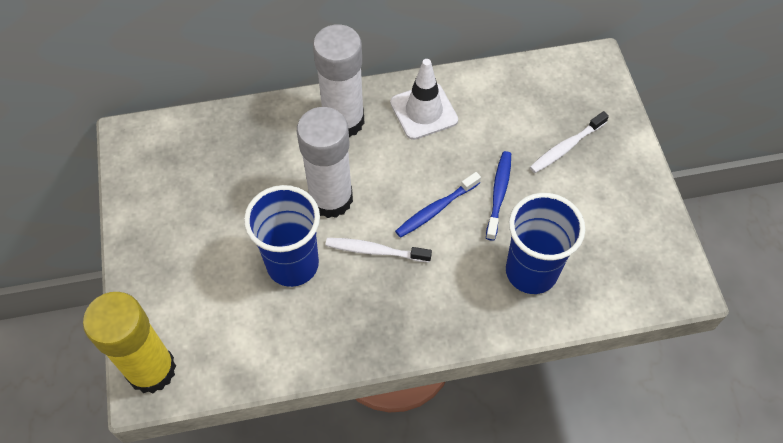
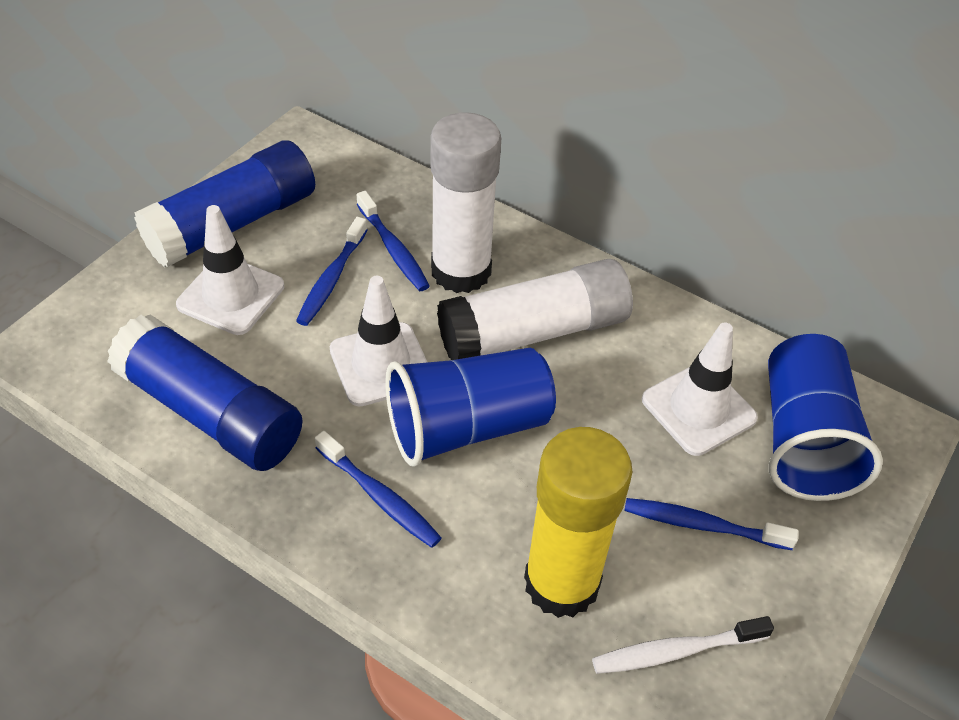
blue glue stick: 0 -> 2
blue toothbrush: 2 -> 4
white toothbrush: 2 -> 1
white traffic cone: 1 -> 3

